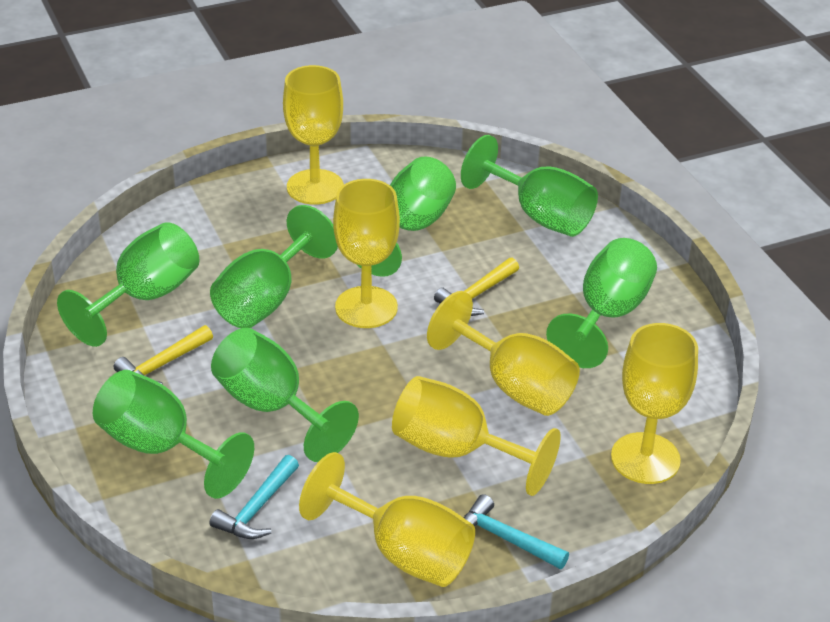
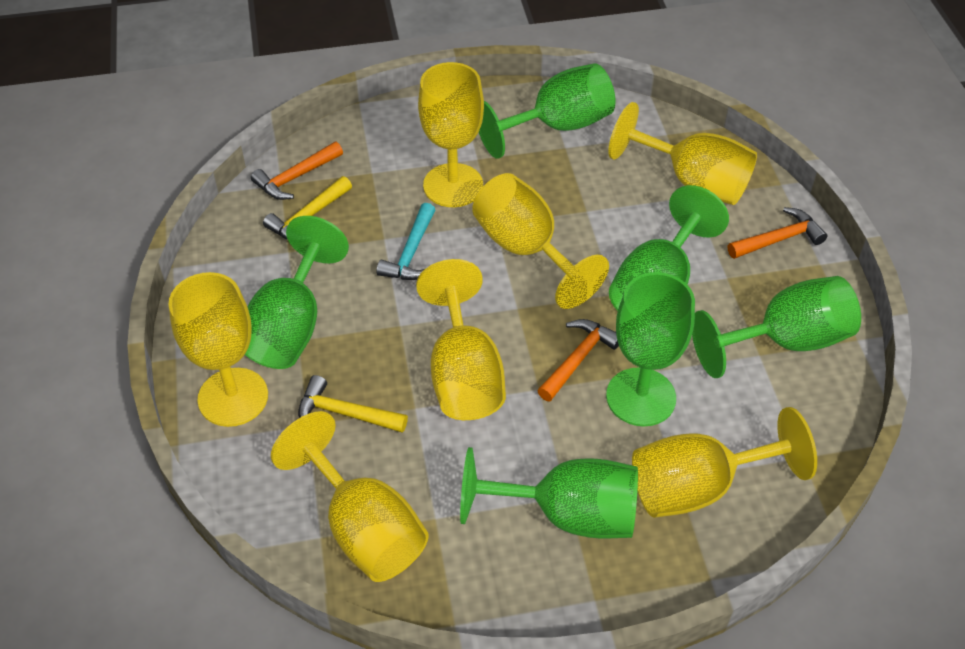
green goblet: 7 -> 6
orange hammer: 0 -> 3
turquoise hammer: 2 -> 1
yellow goblet: 6 -> 7

